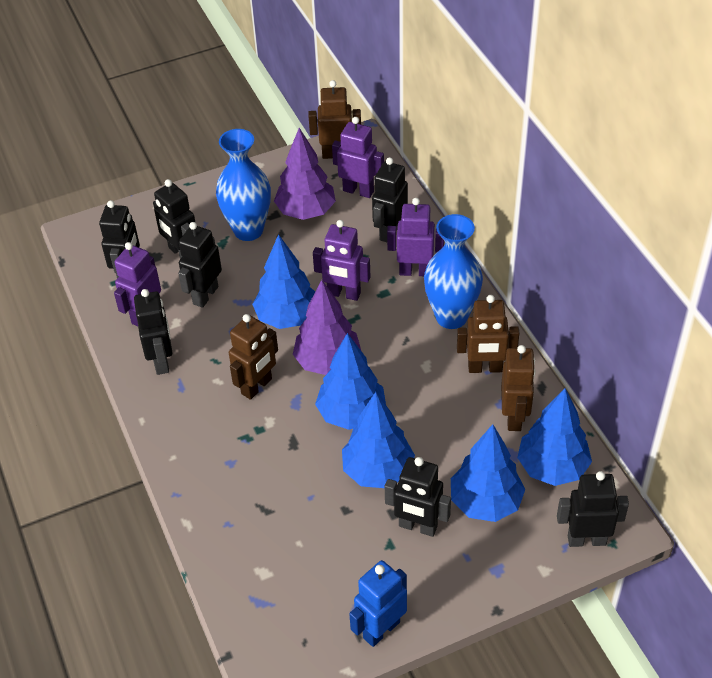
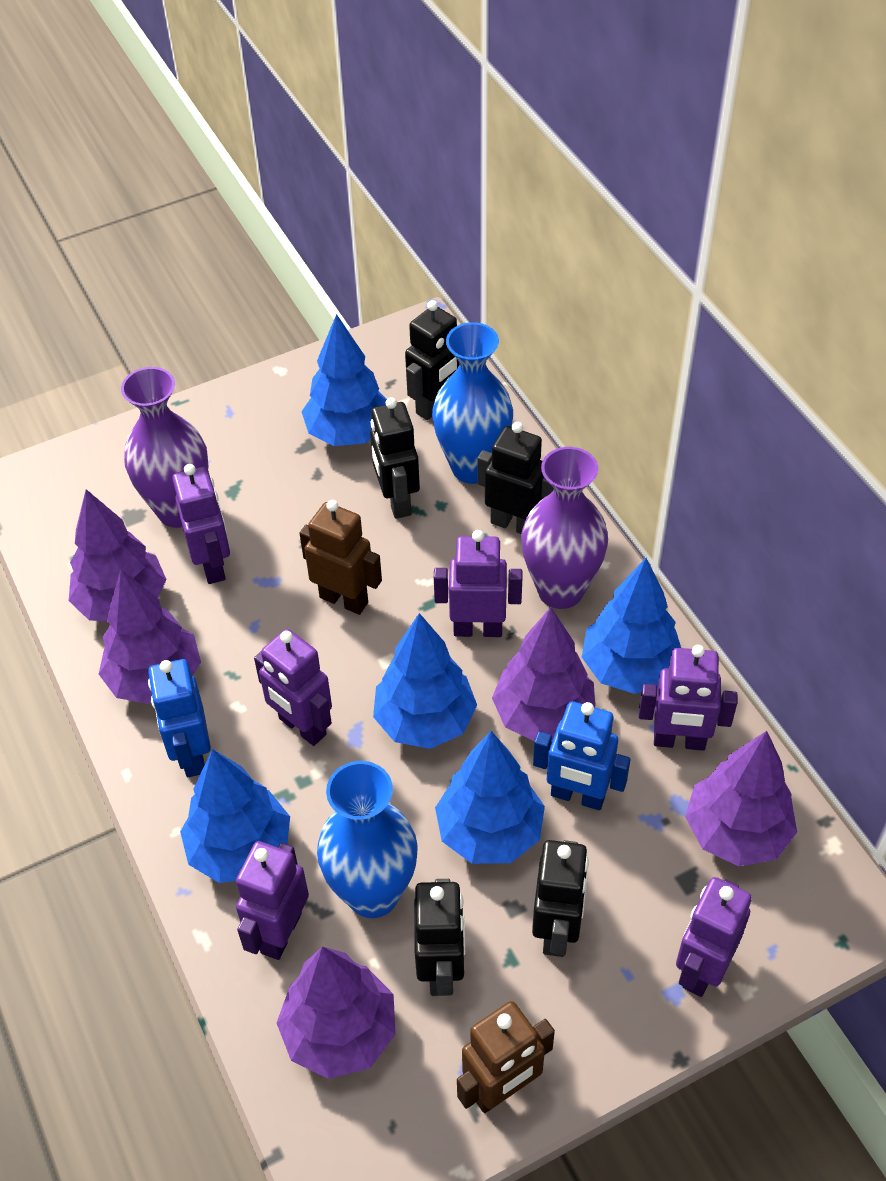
black robot: 7 -> 5
blue robot: 1 -> 2
brown robot: 4 -> 2
purple robot: 4 -> 6
purple tree: 2 -> 5
purple vase: 0 -> 2

